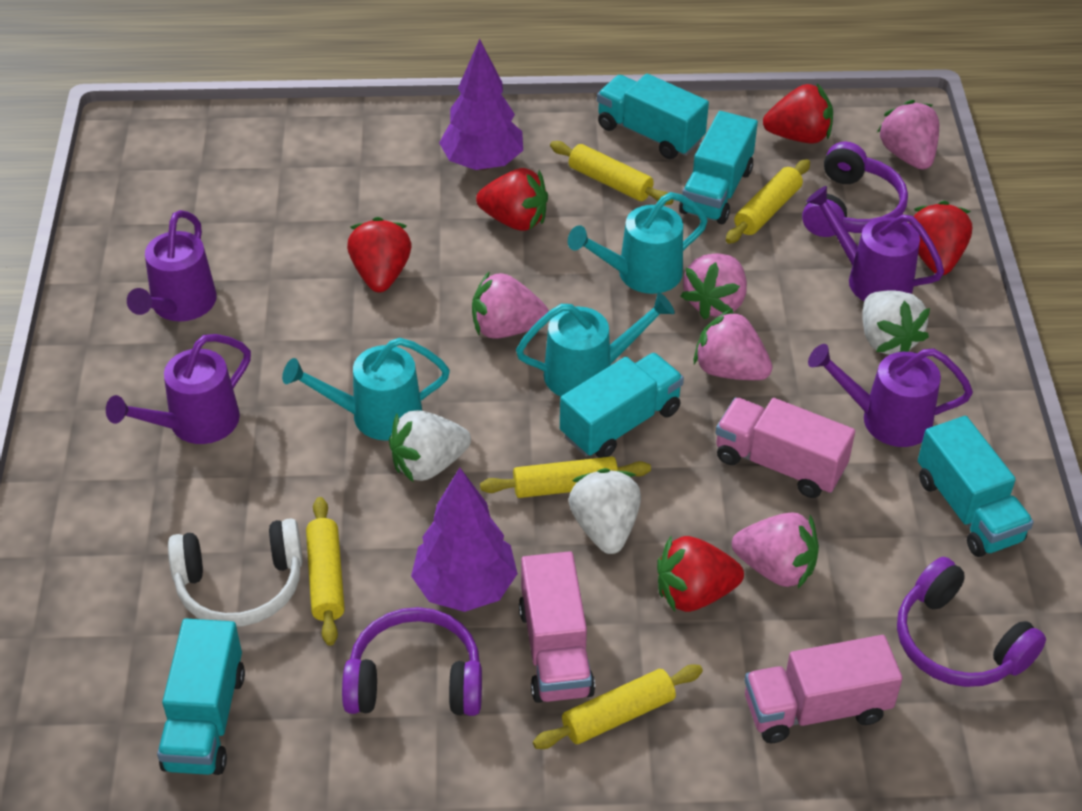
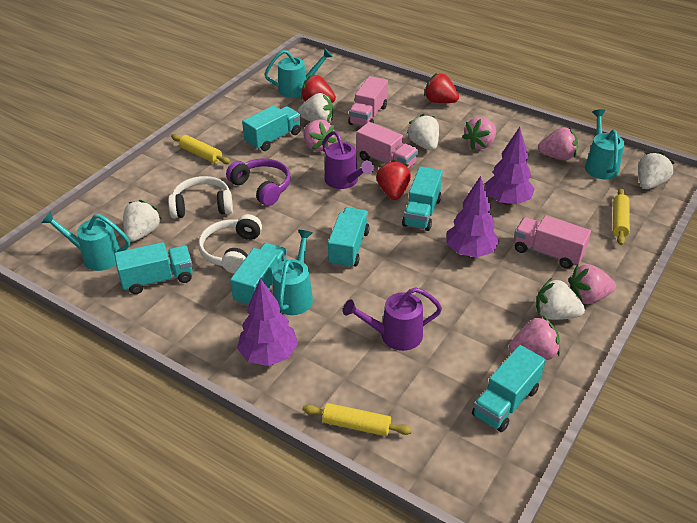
purple headphones: 3 -> 1
purple tree: 2 -> 3
purple watering can: 4 -> 2
red strawberry: 5 -> 3
turquoise truck: 5 -> 6
turquoise watering can: 3 -> 4
white headphones: 1 -> 2
white strawberry: 3 -> 5
yellow rolling pin: 5 -> 3

